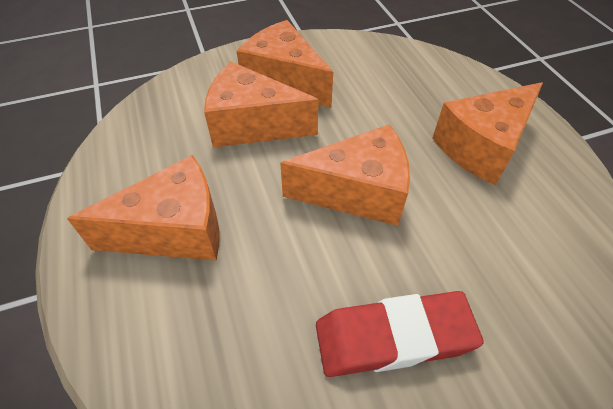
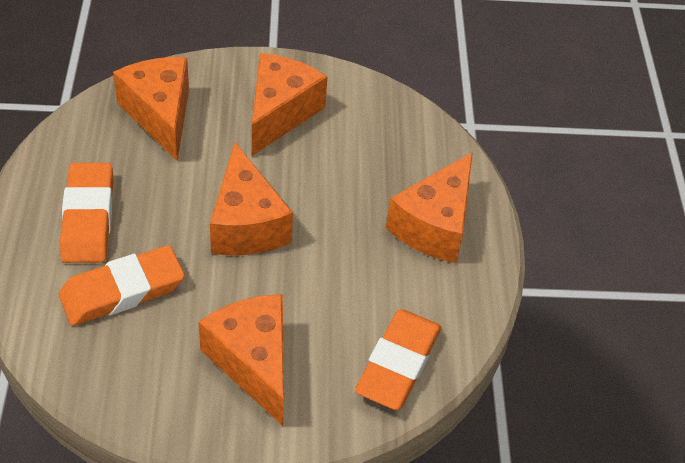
orange eraser: 0 -> 3
red eraser: 1 -> 0

